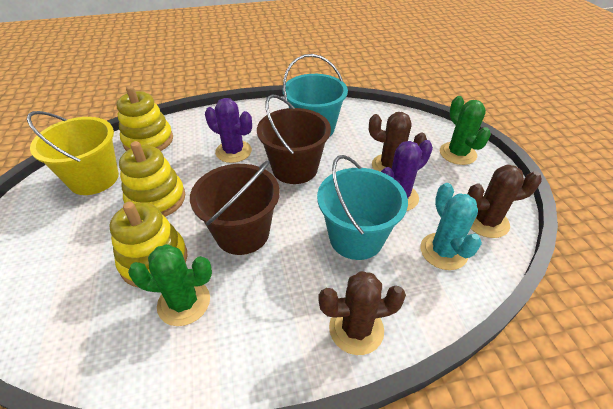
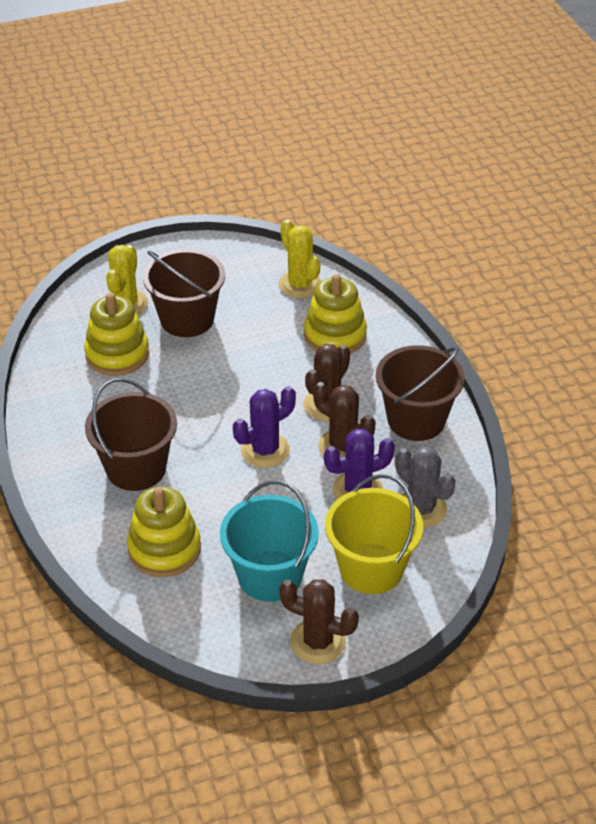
brown bucket: 2 -> 3
green cactus: 2 -> 0
grey cactus: 0 -> 1
turquoise bucket: 2 -> 1
turquoise cactus: 1 -> 0
yellow cactus: 0 -> 2

